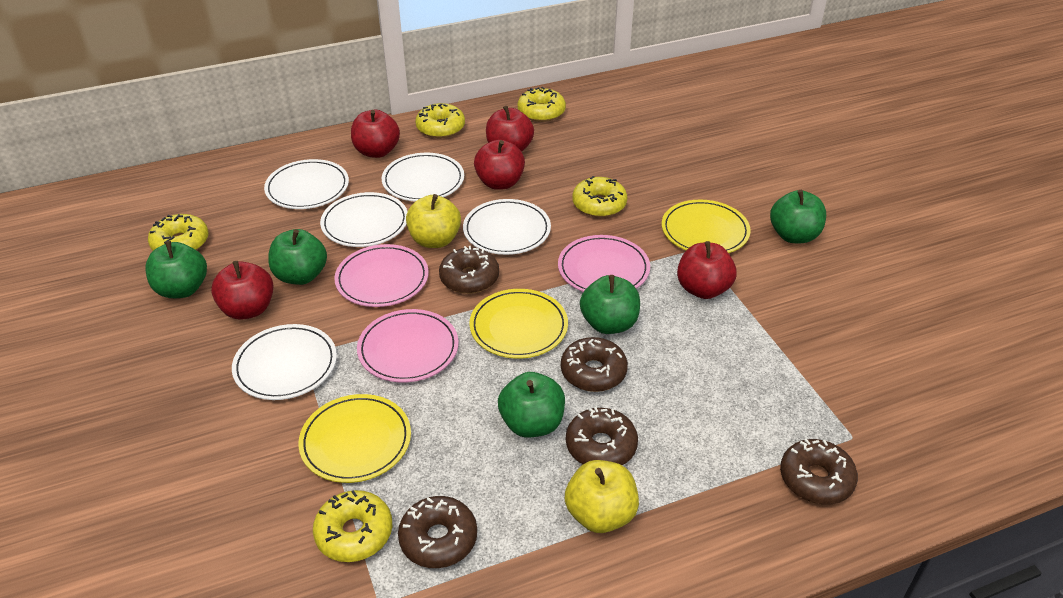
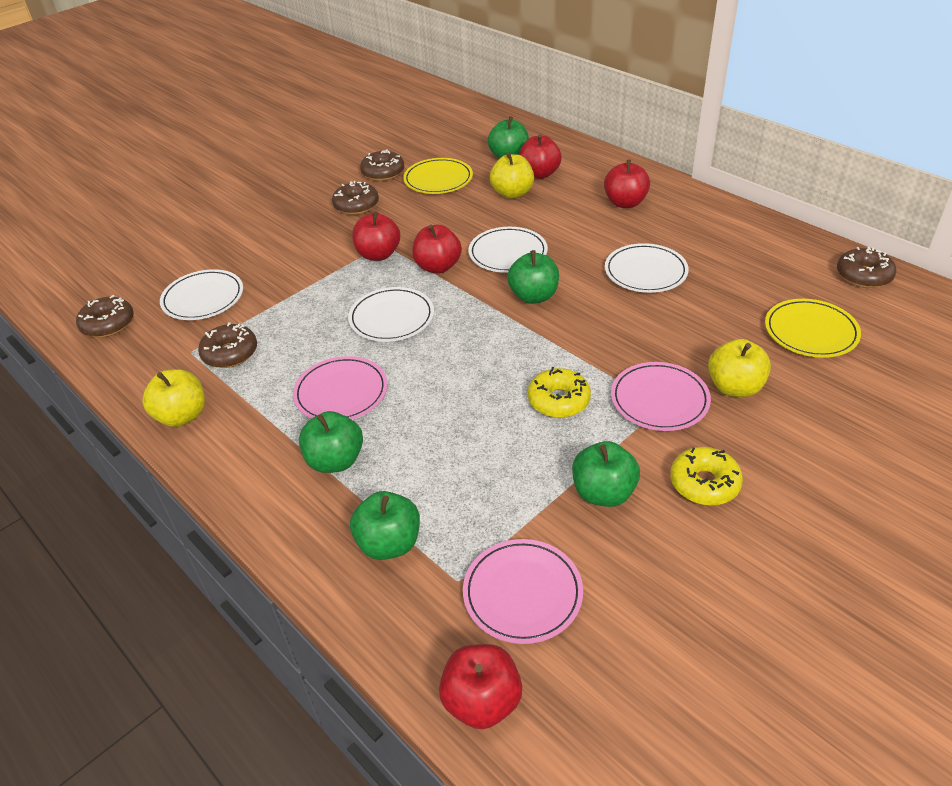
white plate: 5 -> 4
yellow apple: 2 -> 3
yellow donut: 5 -> 2
yellow plate: 3 -> 2

